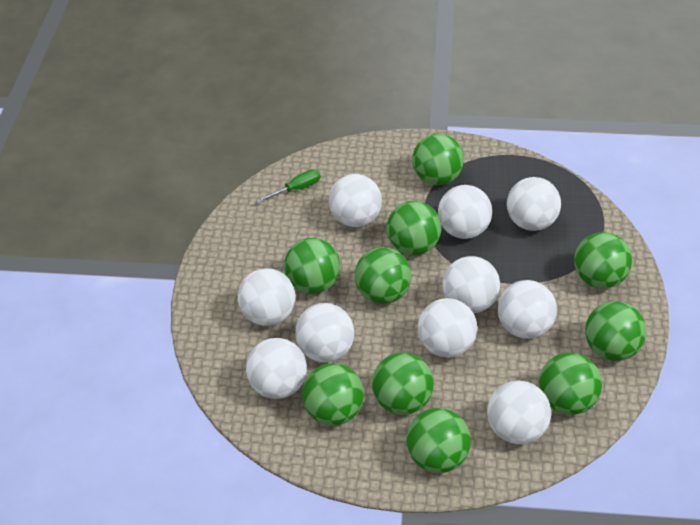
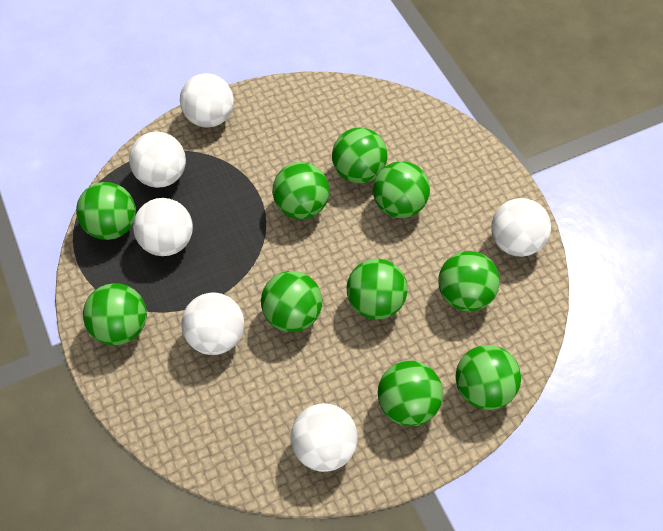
green screwdriver: 1 -> 0
white ball: 10 -> 6

